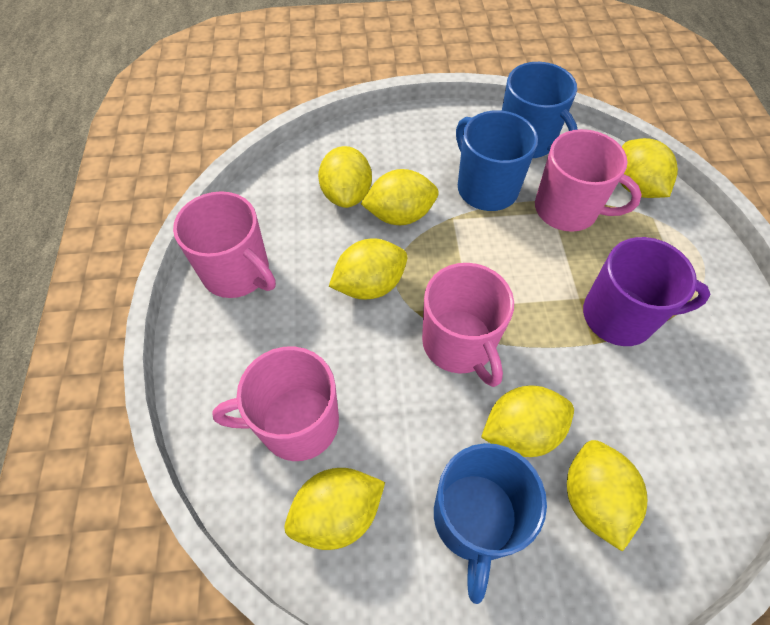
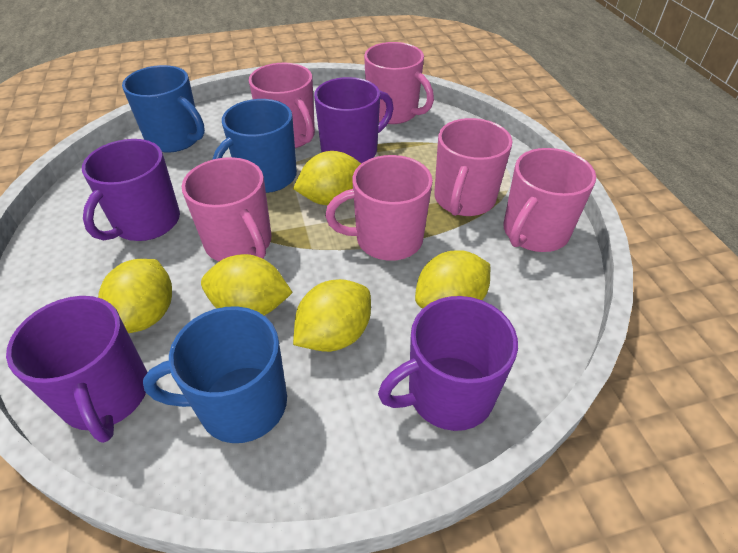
pink mug: 4 -> 6
purple mug: 1 -> 4
yellow lemon: 7 -> 5

